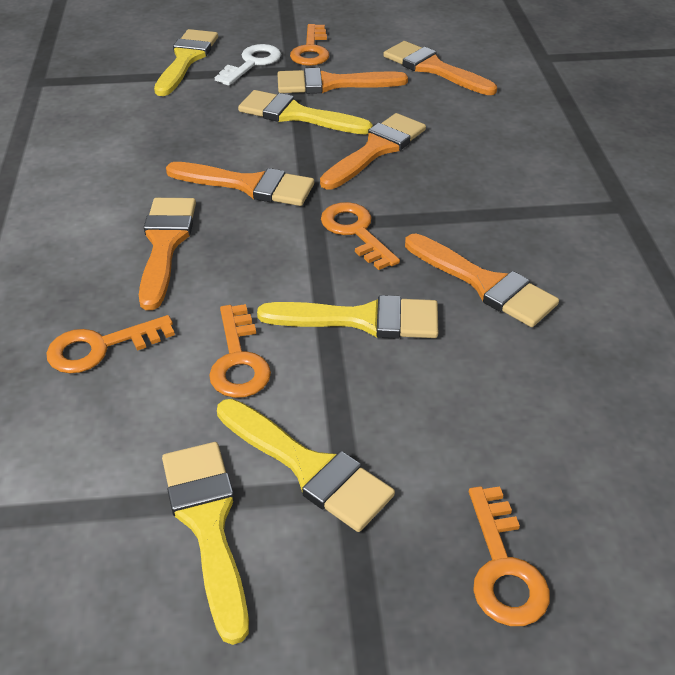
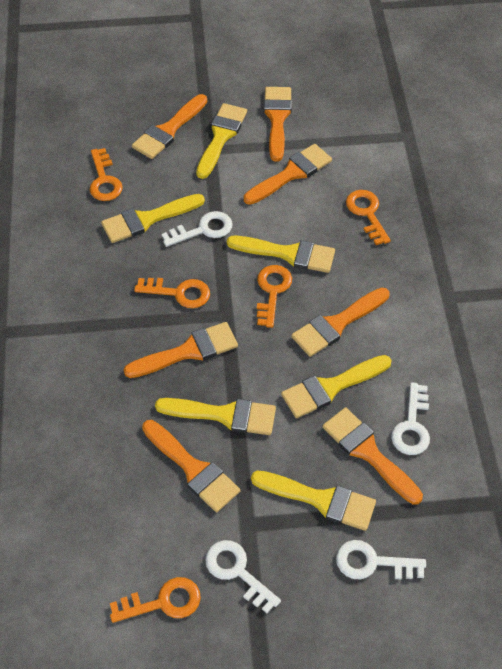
orange brush: 6 -> 7
white key: 1 -> 4
yellow brush: 5 -> 6

